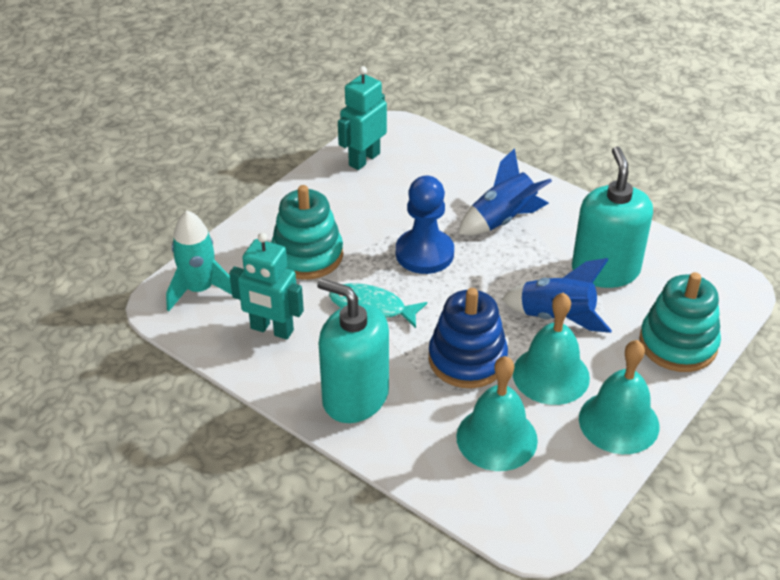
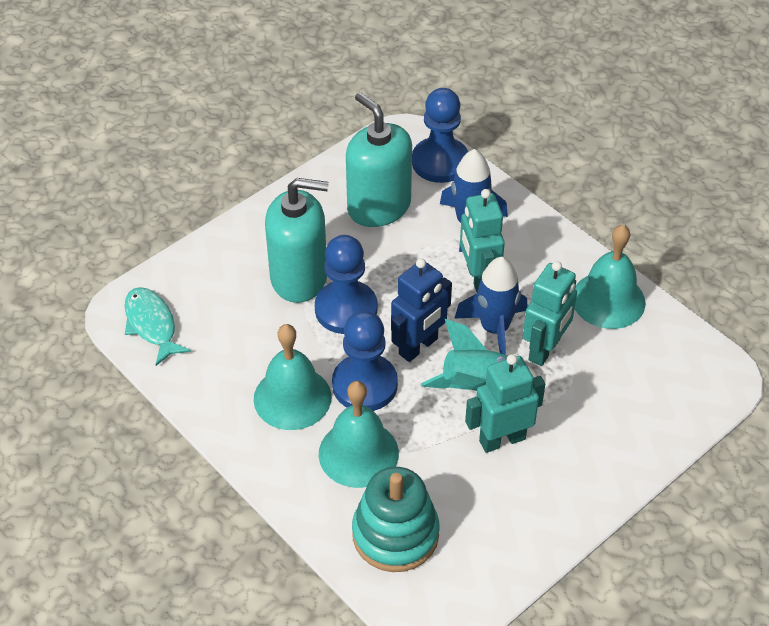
blue pawn: 1 -> 3
blue robot: 0 -> 1
blue stacking toy: 1 -> 0
turquoise robot: 2 -> 3
turquoise stacking toy: 2 -> 1

